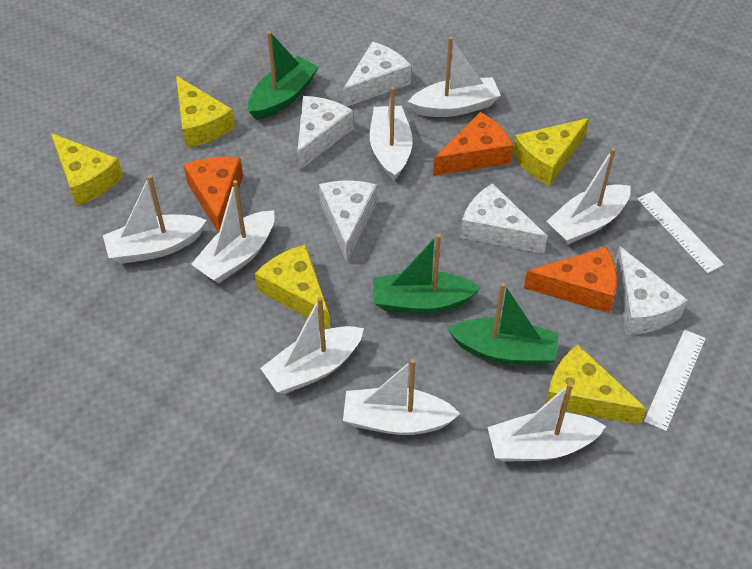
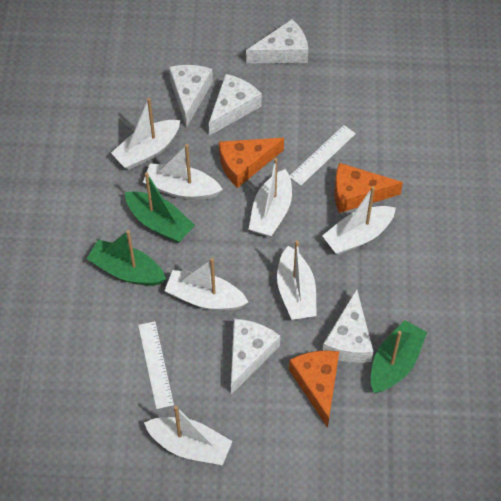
white boat: 8 -> 7
yellow cheese: 5 -> 0

